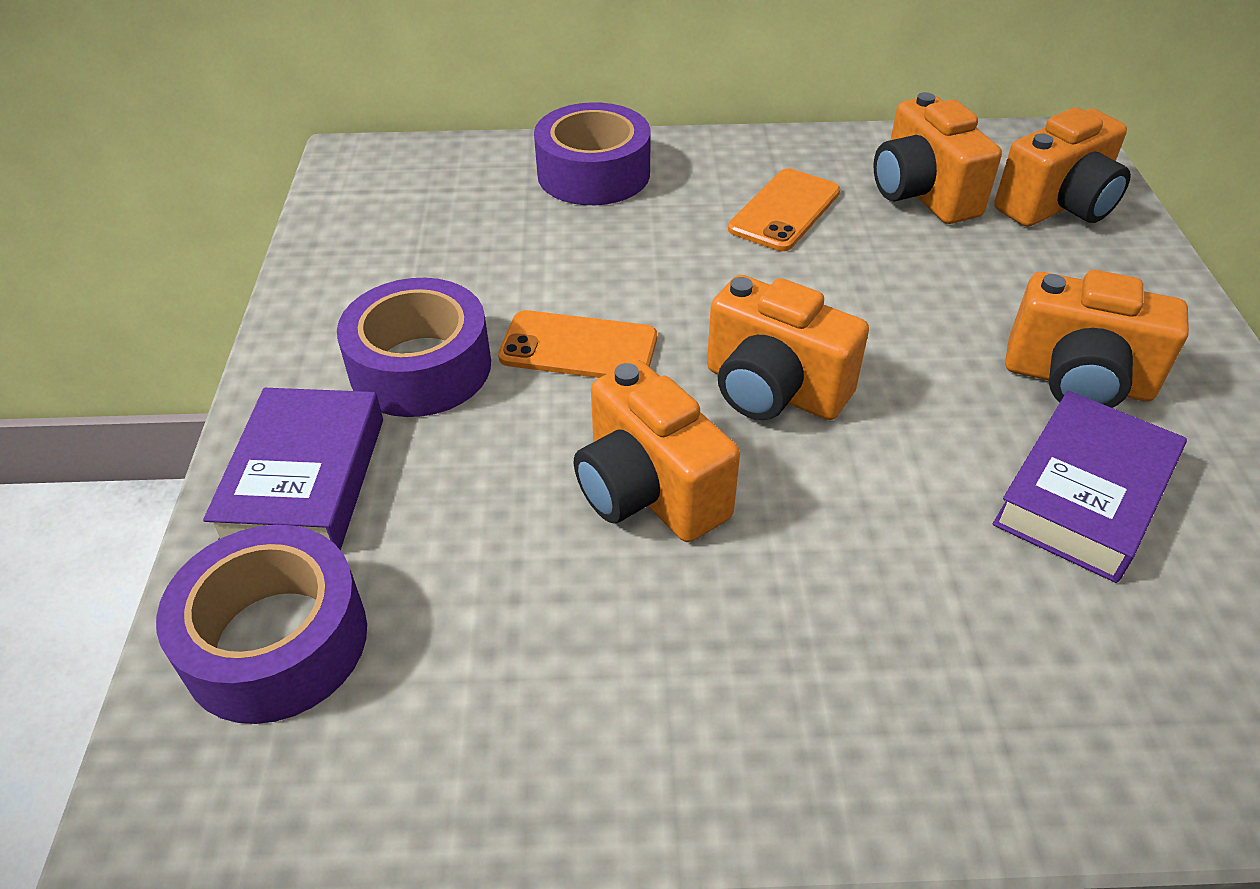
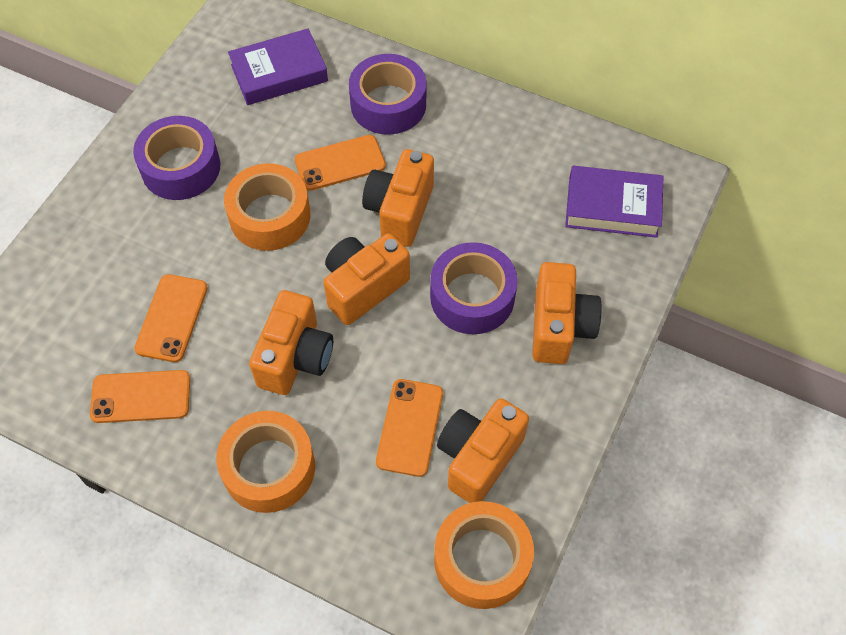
orange phone: 2 -> 4
orange tape: 0 -> 3

